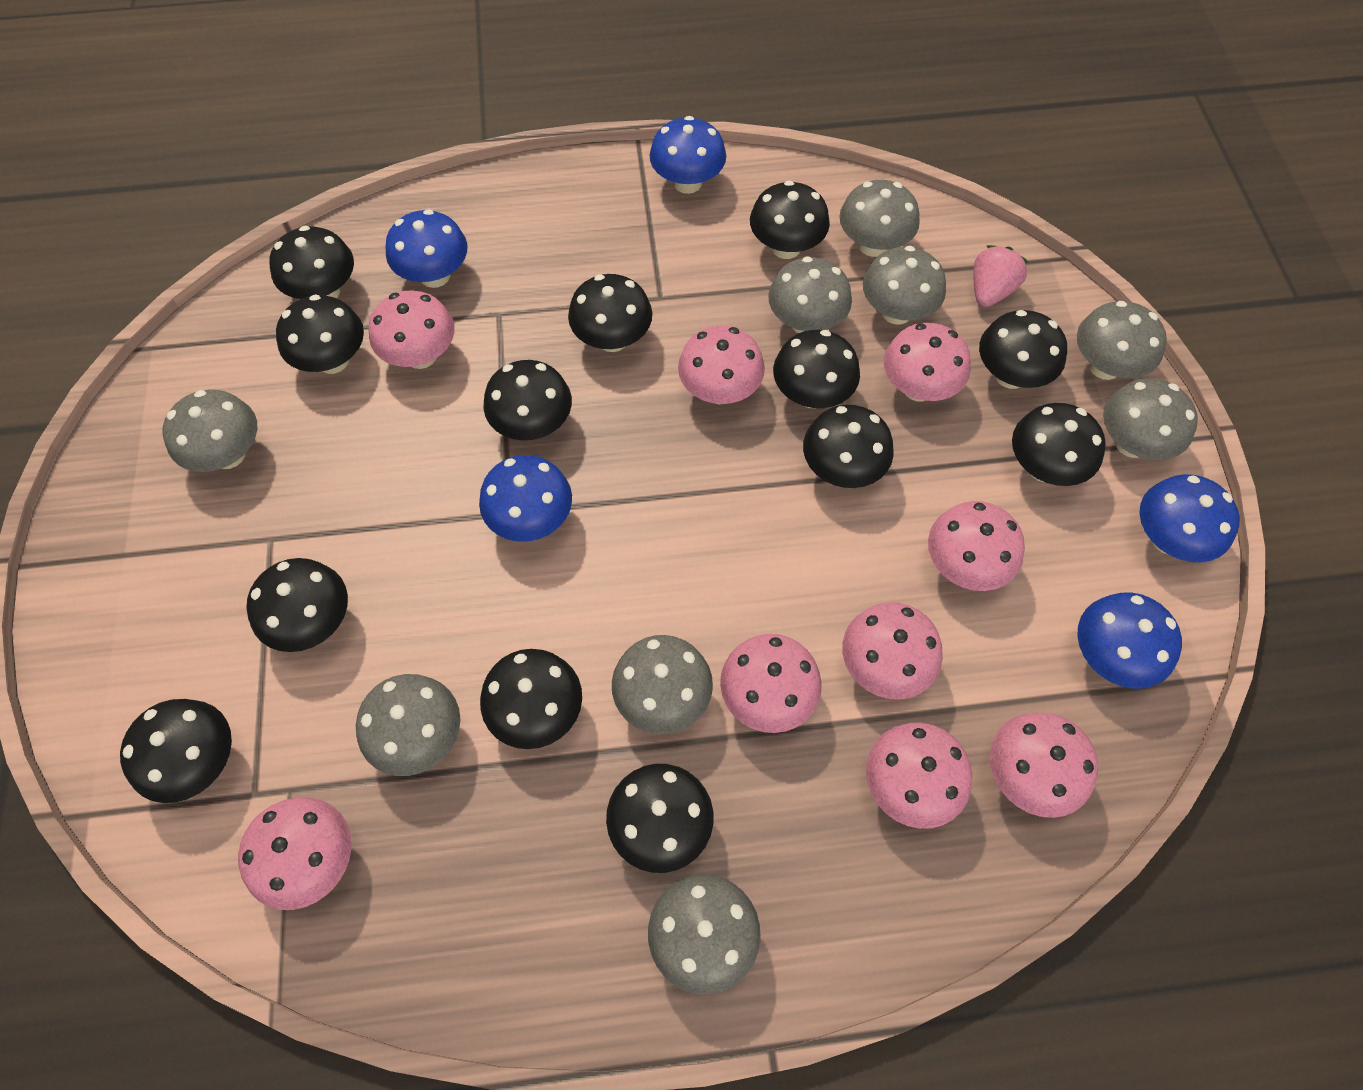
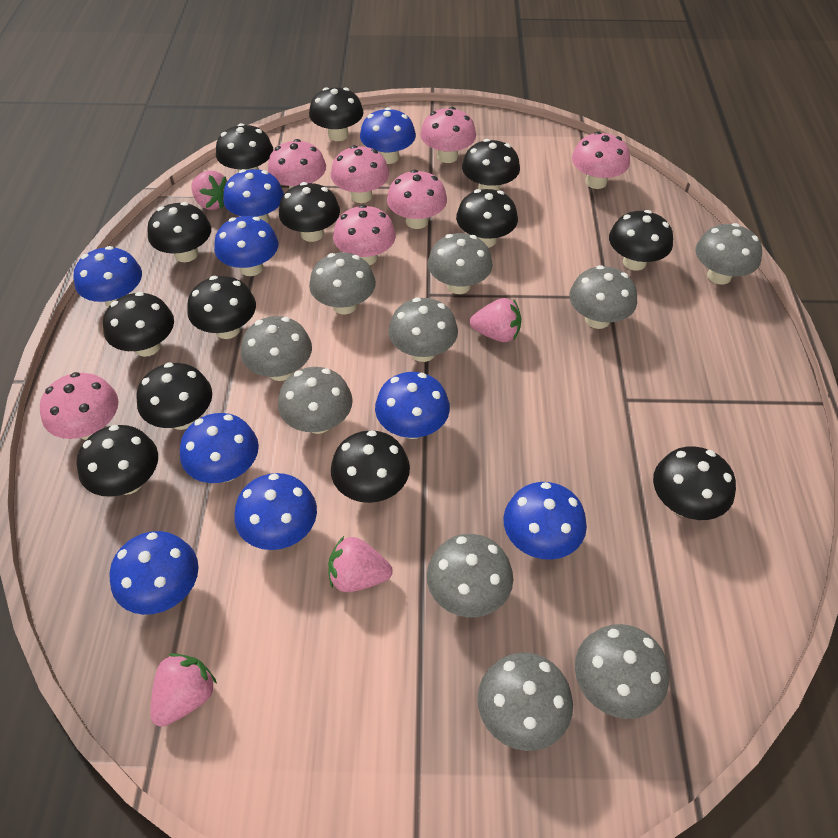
blue mushroom: 5 -> 9
grey mushroom: 9 -> 10
pink mushroom: 9 -> 7
pink strawberry: 1 -> 4

